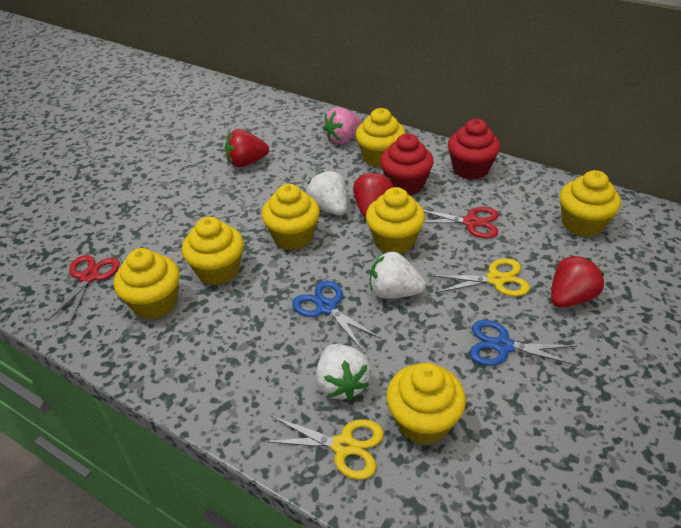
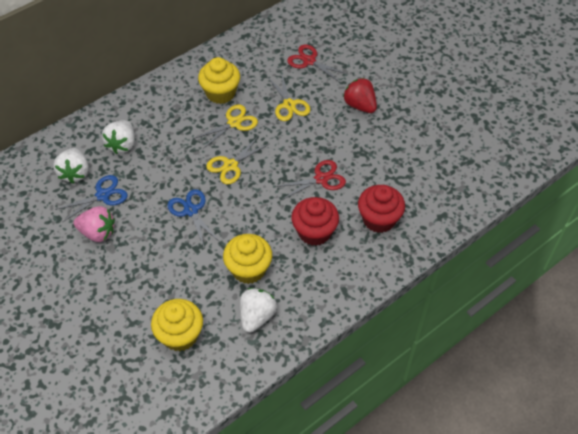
red strawberry: 3 -> 1
yellow cupcake: 7 -> 3
yellow scissors: 2 -> 3

